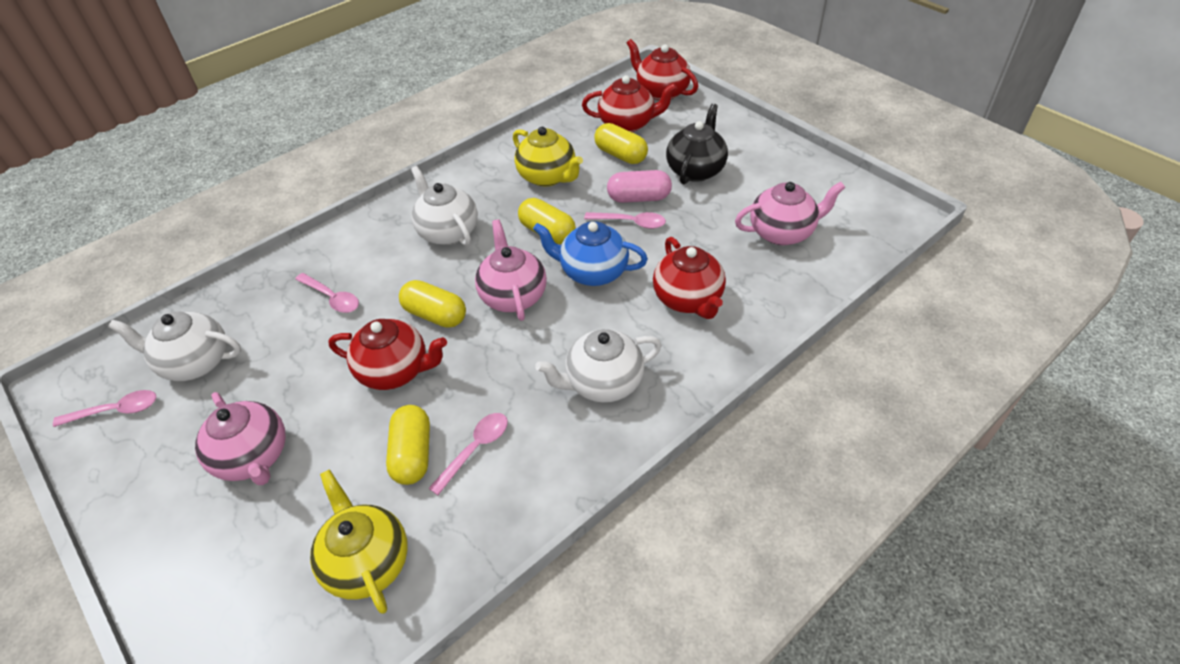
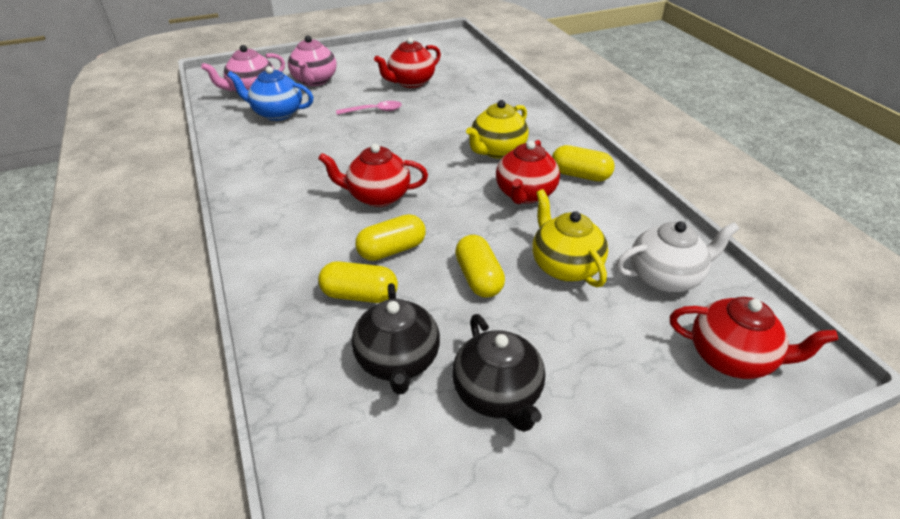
black teapot: 1 -> 2
pink capsule: 1 -> 0
pink spoon: 4 -> 1
pink teapot: 3 -> 2
white teapot: 3 -> 1

